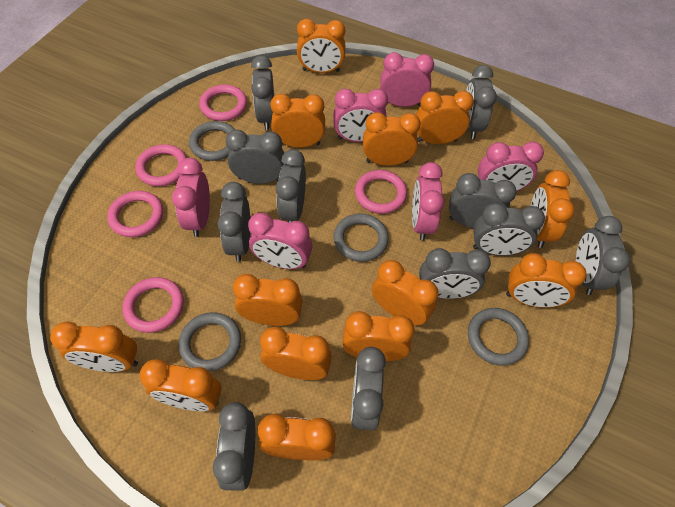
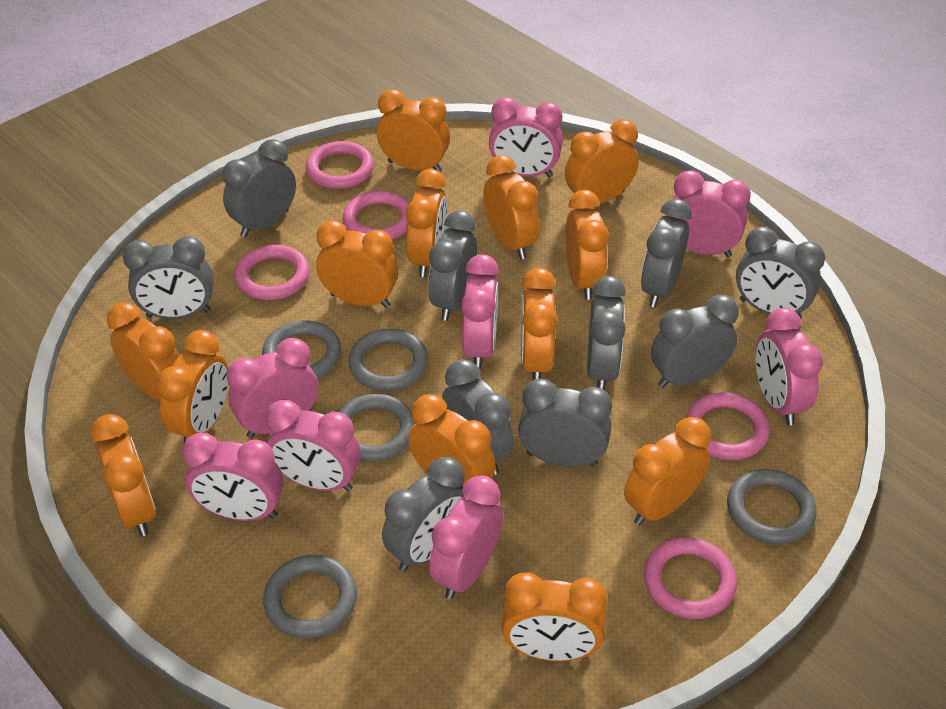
grey clock: 11 -> 10
grey ring: 4 -> 5
pink clock: 6 -> 8

